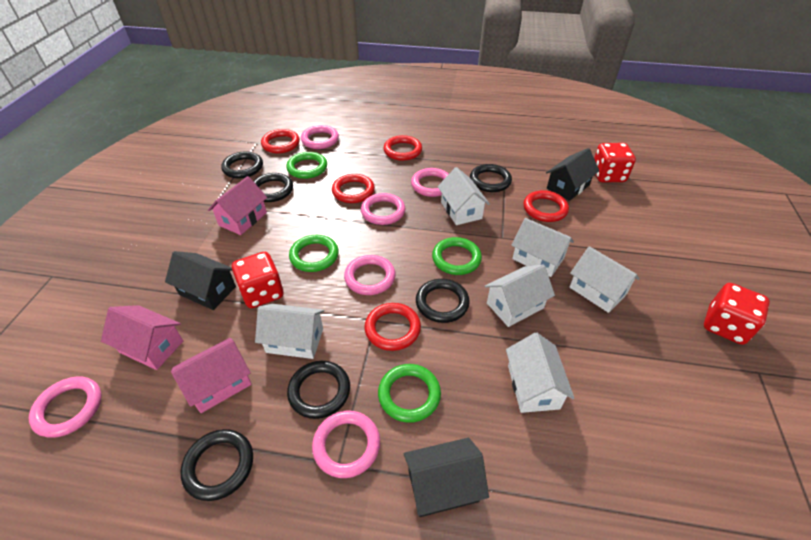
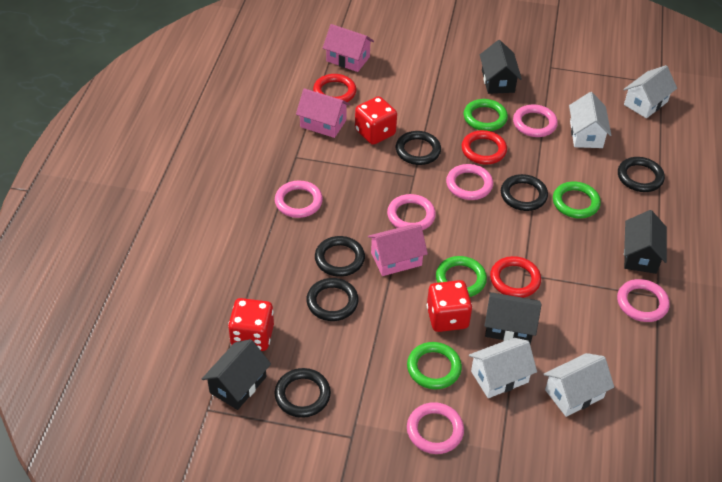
black house: 3 -> 4
red ring: 5 -> 3
white house: 6 -> 4

